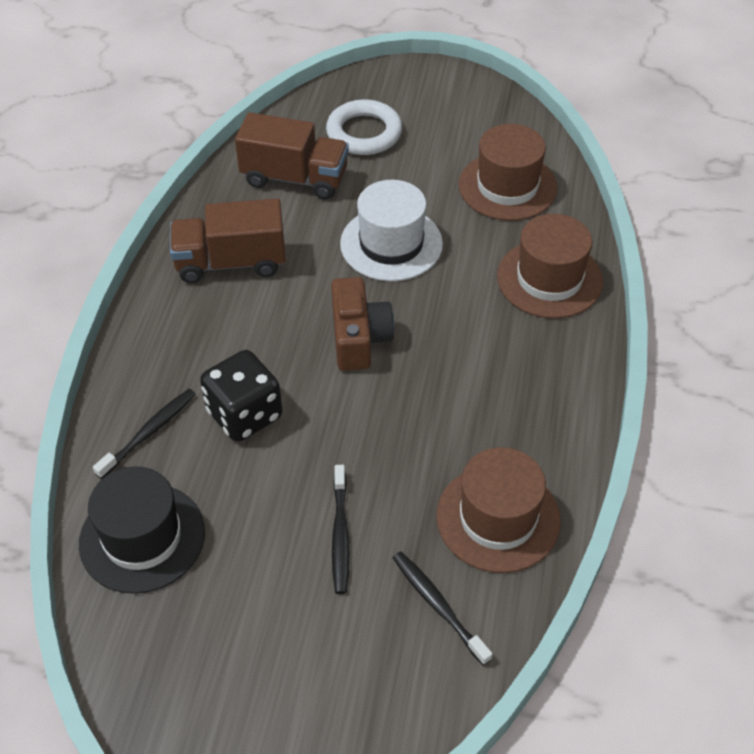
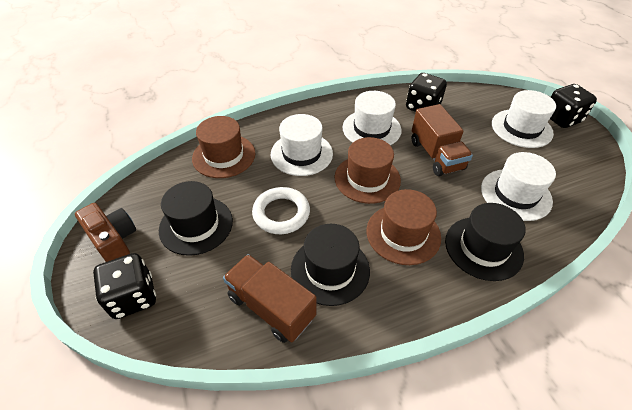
black dice: 1 -> 3
black hat: 1 -> 3
black toothbrush: 3 -> 0
white hat: 1 -> 4

